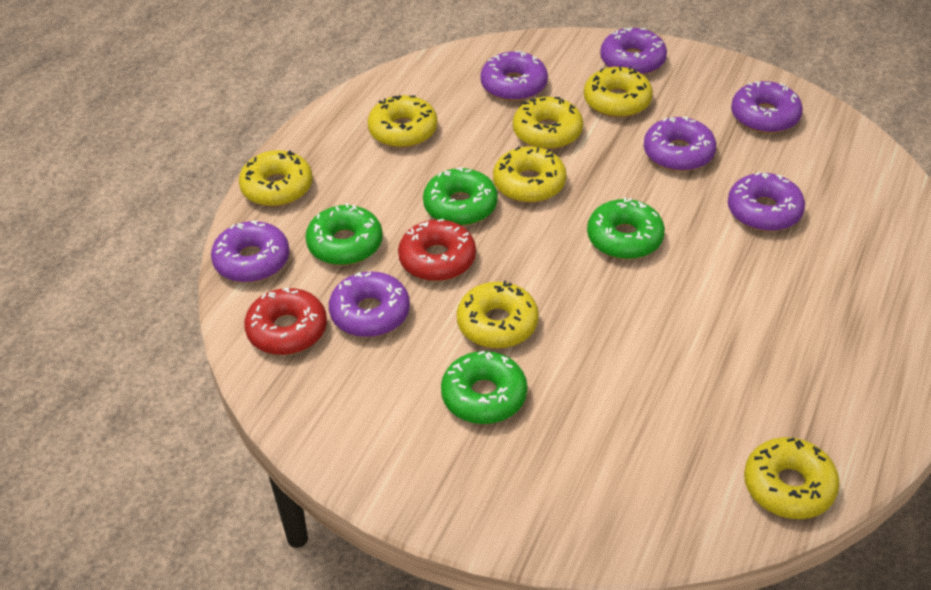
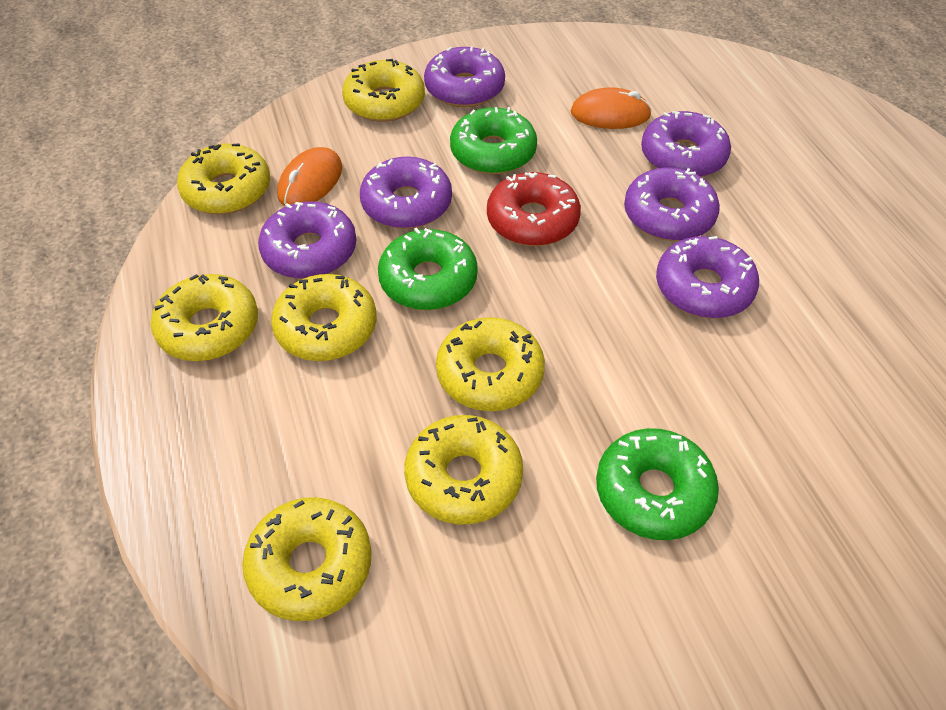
green donut: 4 -> 3
orange mouse: 0 -> 2
purple donut: 7 -> 6
red donut: 2 -> 1

